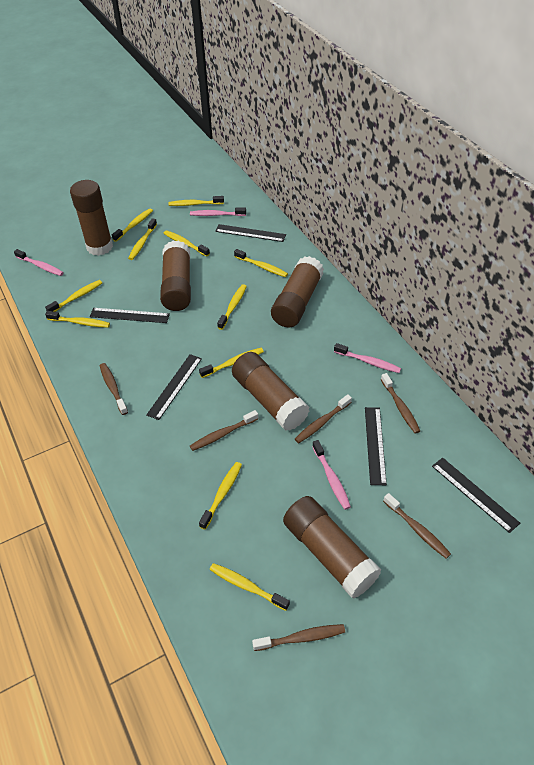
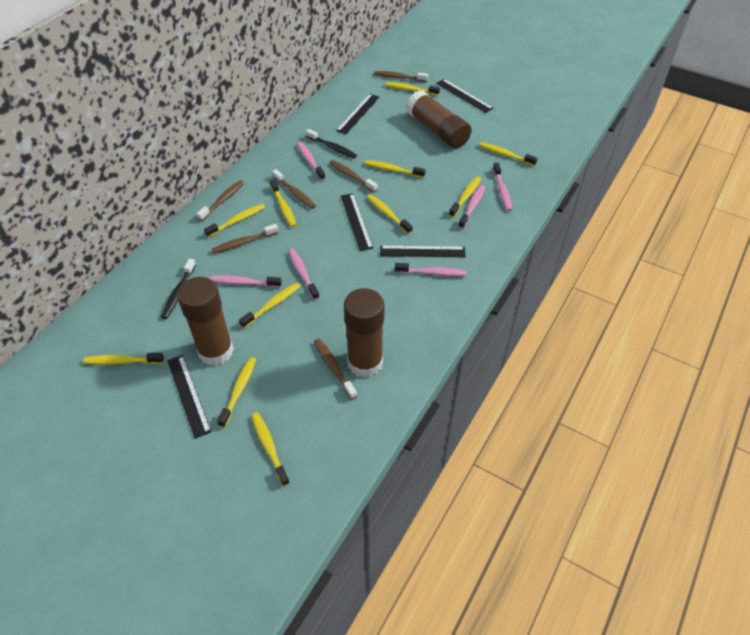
black toothbrush: 0 -> 2
brown glue stick: 5 -> 3
pink toothbrush: 4 -> 6

